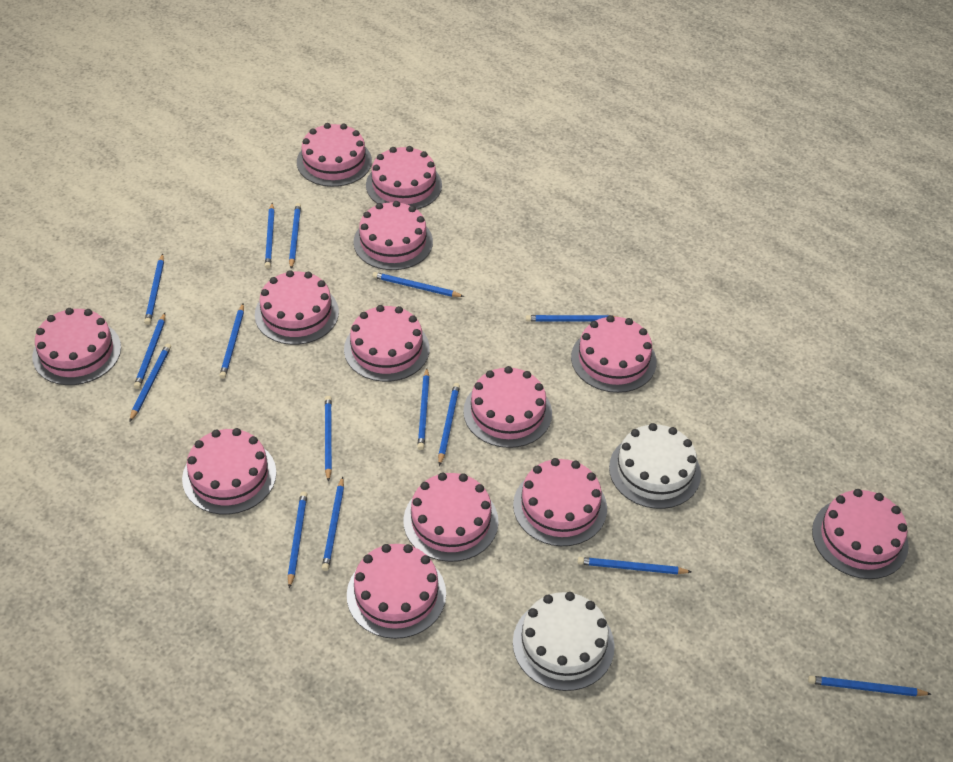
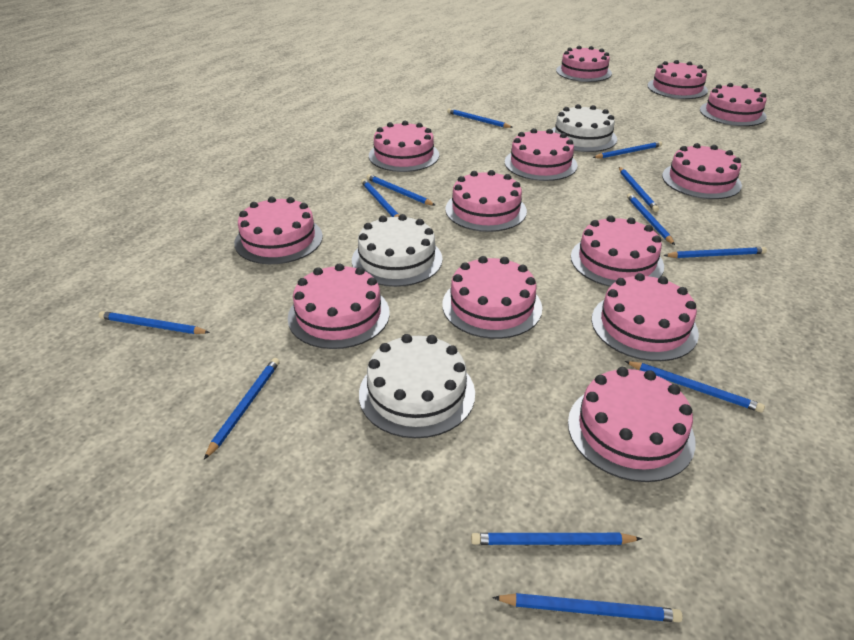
blue pencil: 15 -> 12
white cake: 2 -> 3

